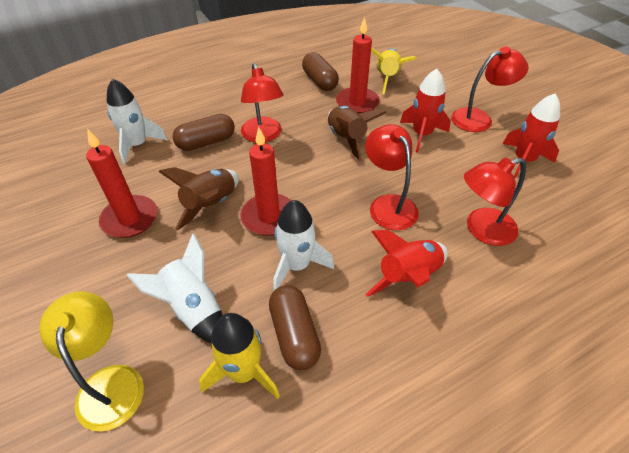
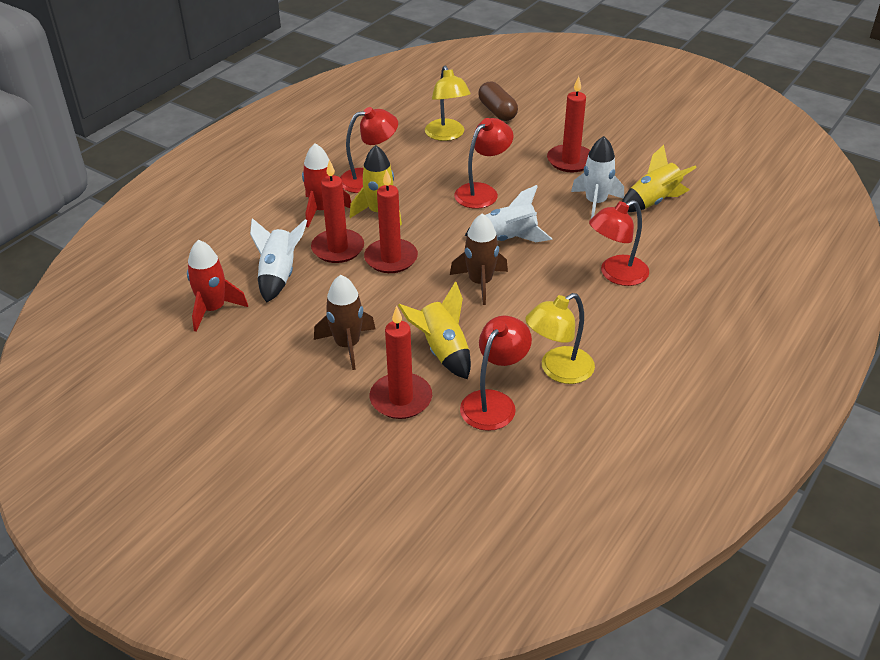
brown capsule: 3 -> 1
red candle: 3 -> 4
red rocket: 3 -> 2
yellow lamp: 1 -> 2
yellow rocket: 2 -> 3

